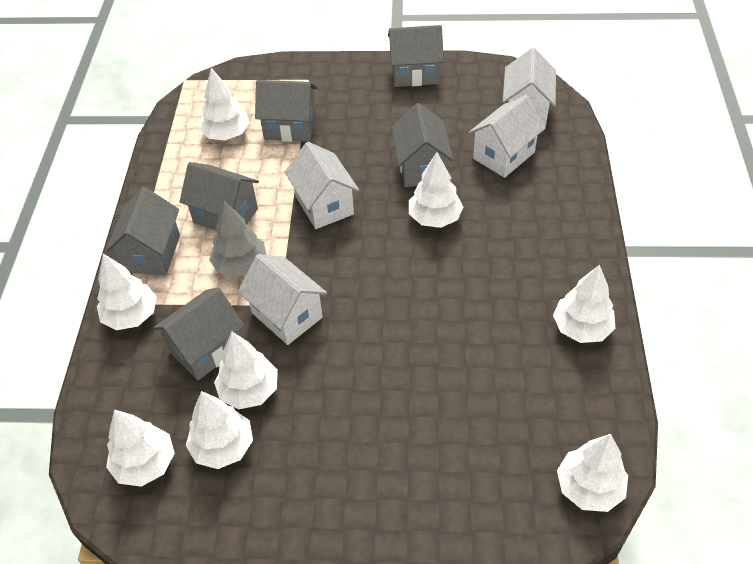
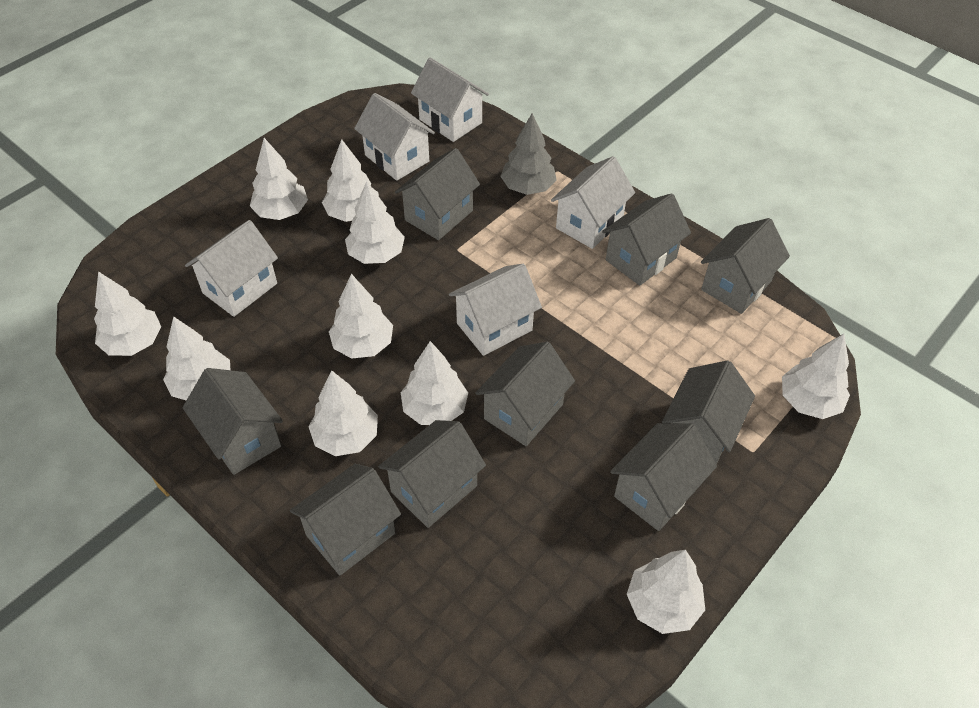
grey house: 6 -> 9
white house: 4 -> 5
white tree: 8 -> 10

